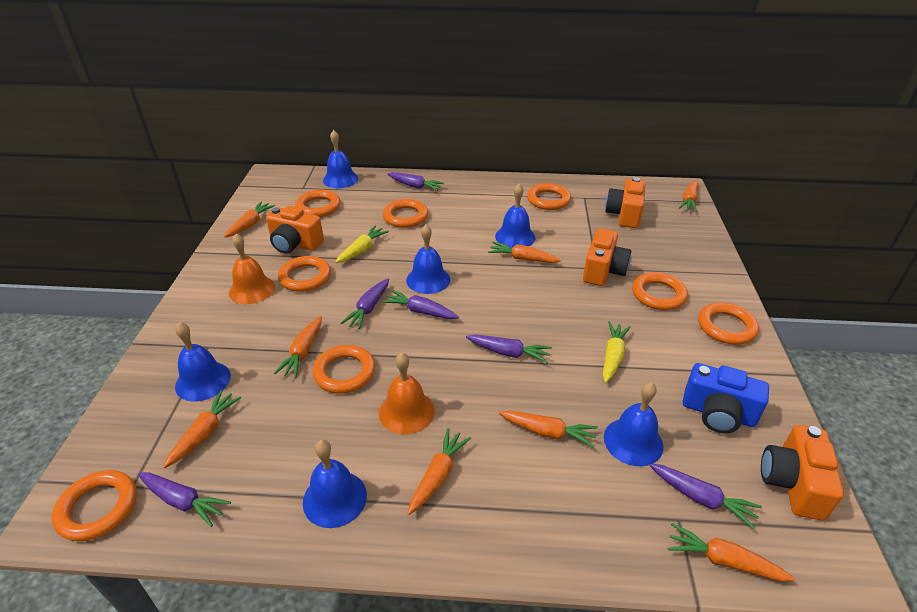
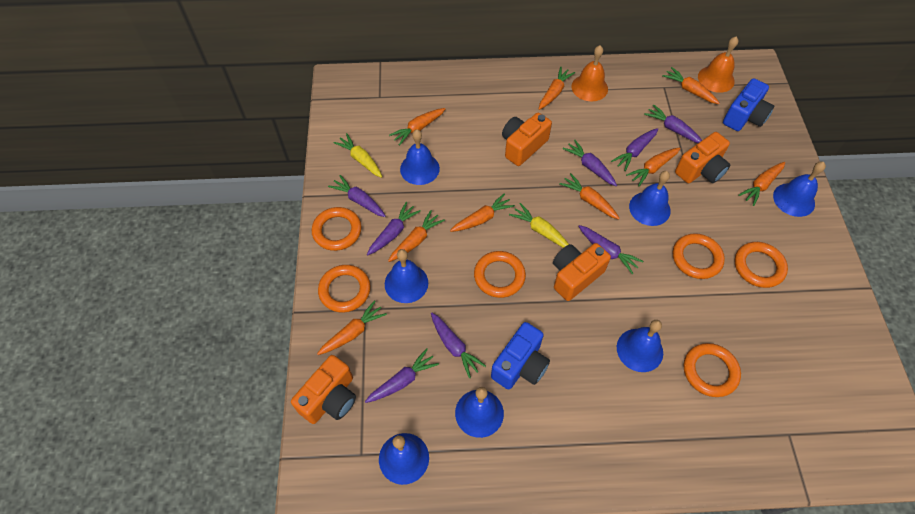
blue bell: 6 -> 7
blue camera: 1 -> 2
orange carrot: 8 -> 9
orange ring: 8 -> 6
purple carrot: 6 -> 8

